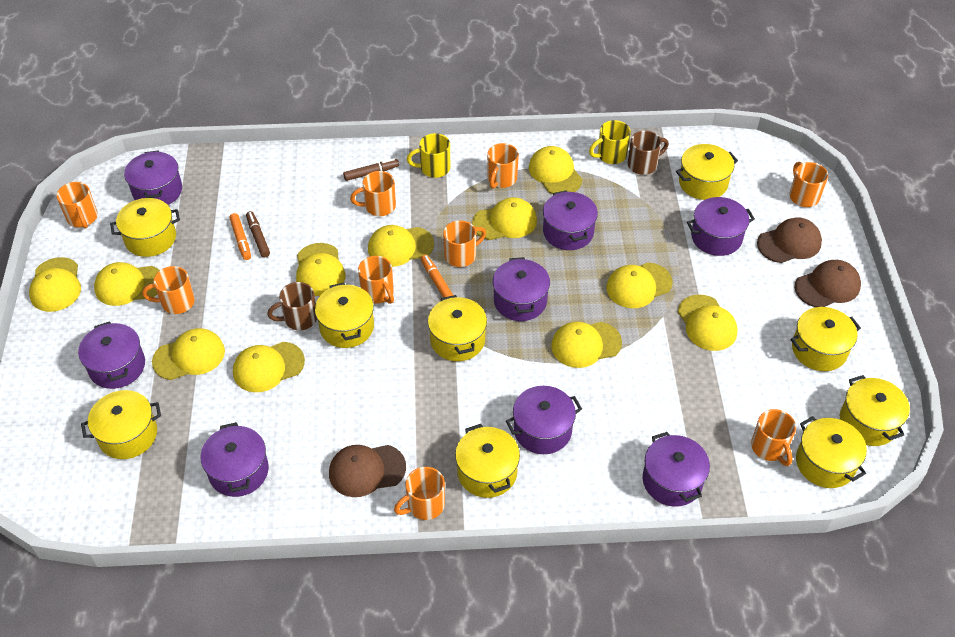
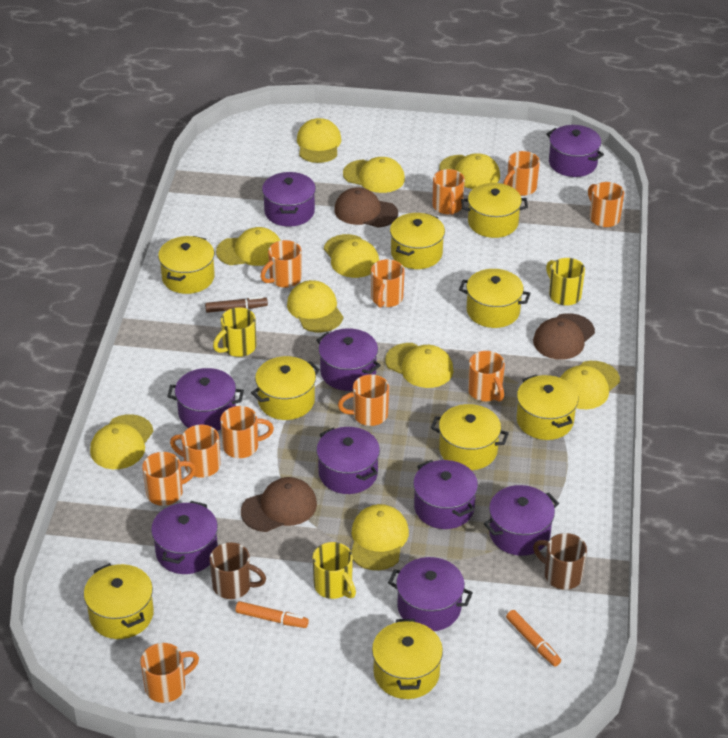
brown marker: 2 -> 1
orange mug: 9 -> 11
purple pot: 8 -> 9
yellow cap: 11 -> 10
yellow mug: 2 -> 3

